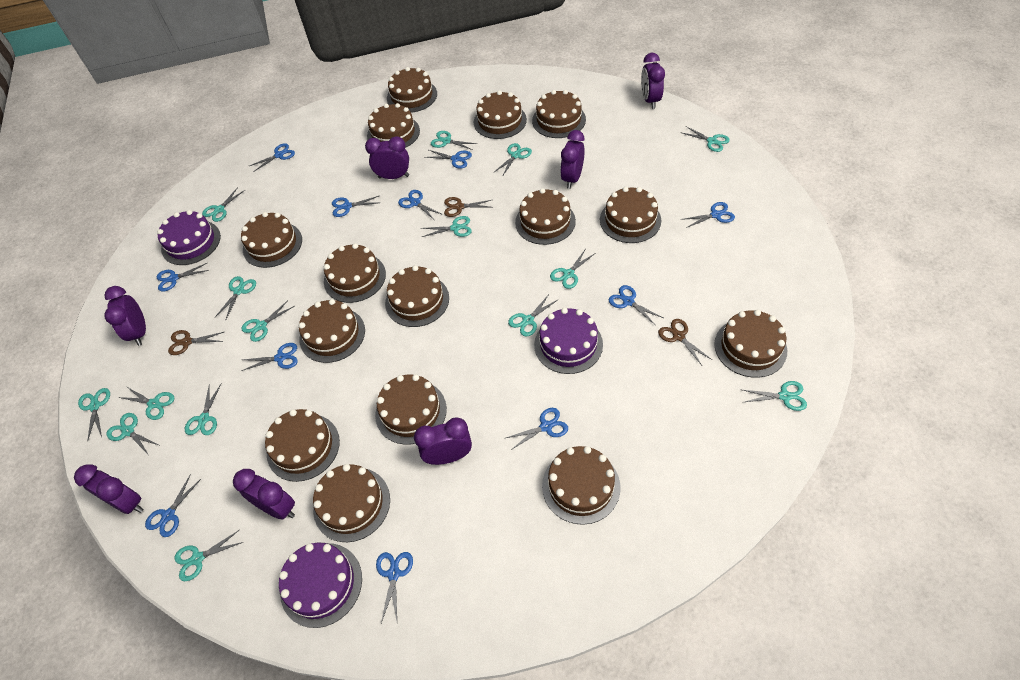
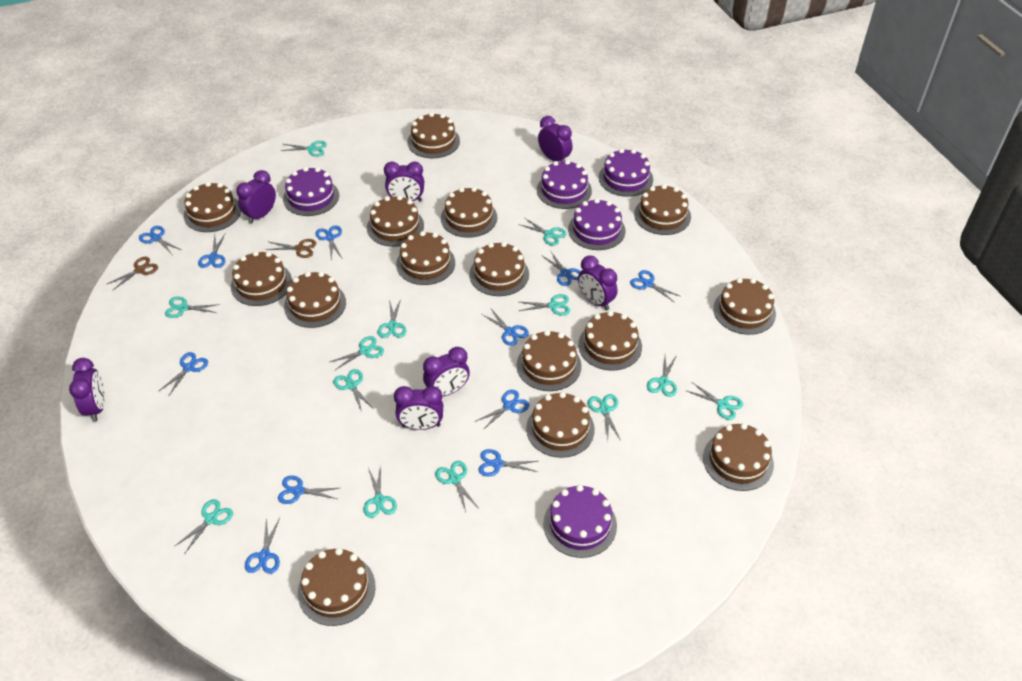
brown scissors: 3 -> 2
purple cake: 3 -> 5
turquoise scissors: 15 -> 13

